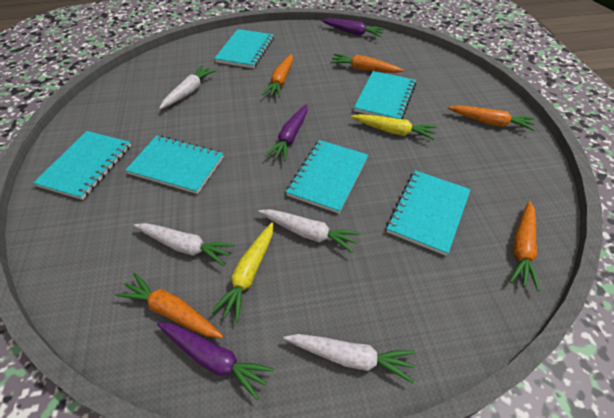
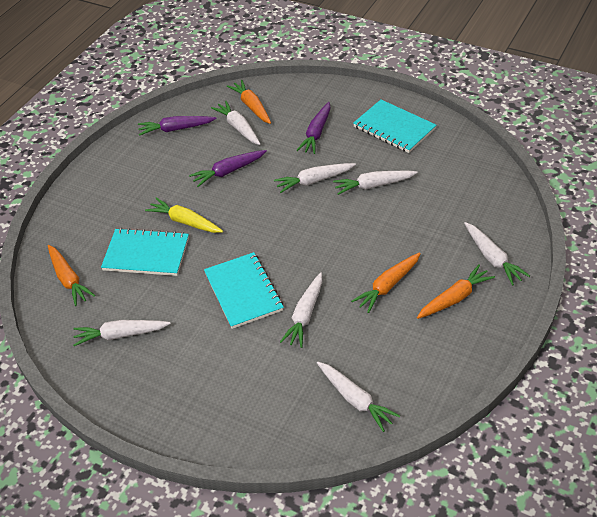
orange carrot: 5 -> 4
turquoise notebook: 6 -> 3
white carrot: 4 -> 7
yellow carrot: 2 -> 1

